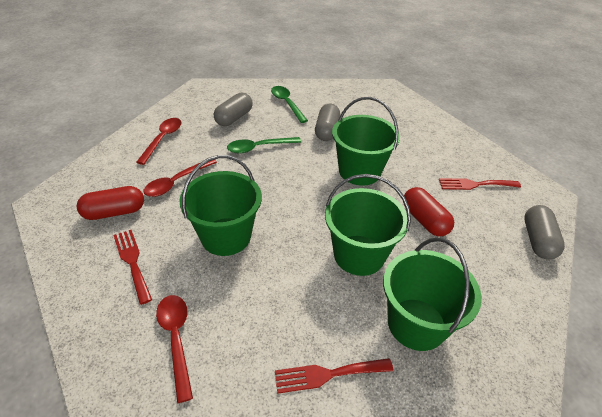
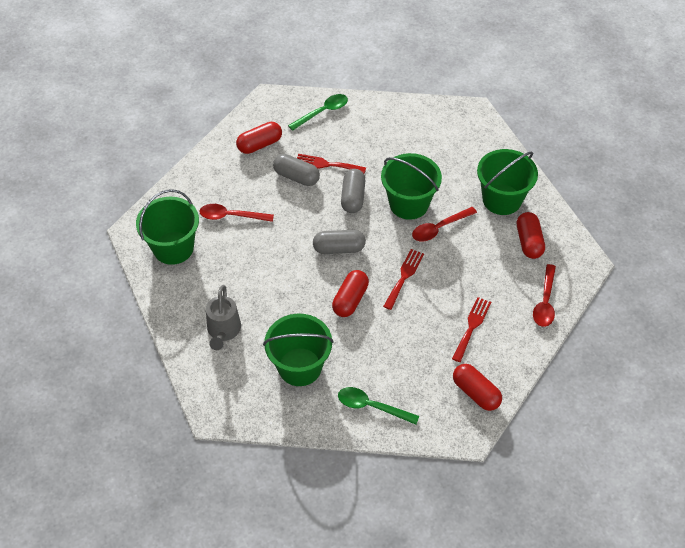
grey watering can: 0 -> 1
red capsule: 2 -> 4

